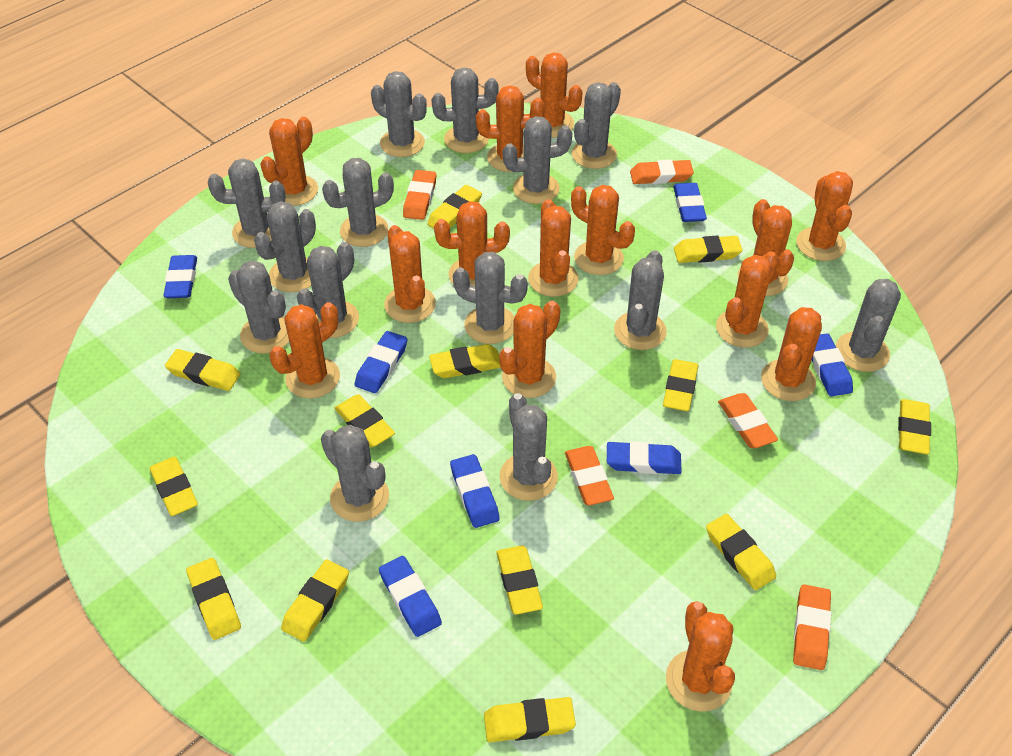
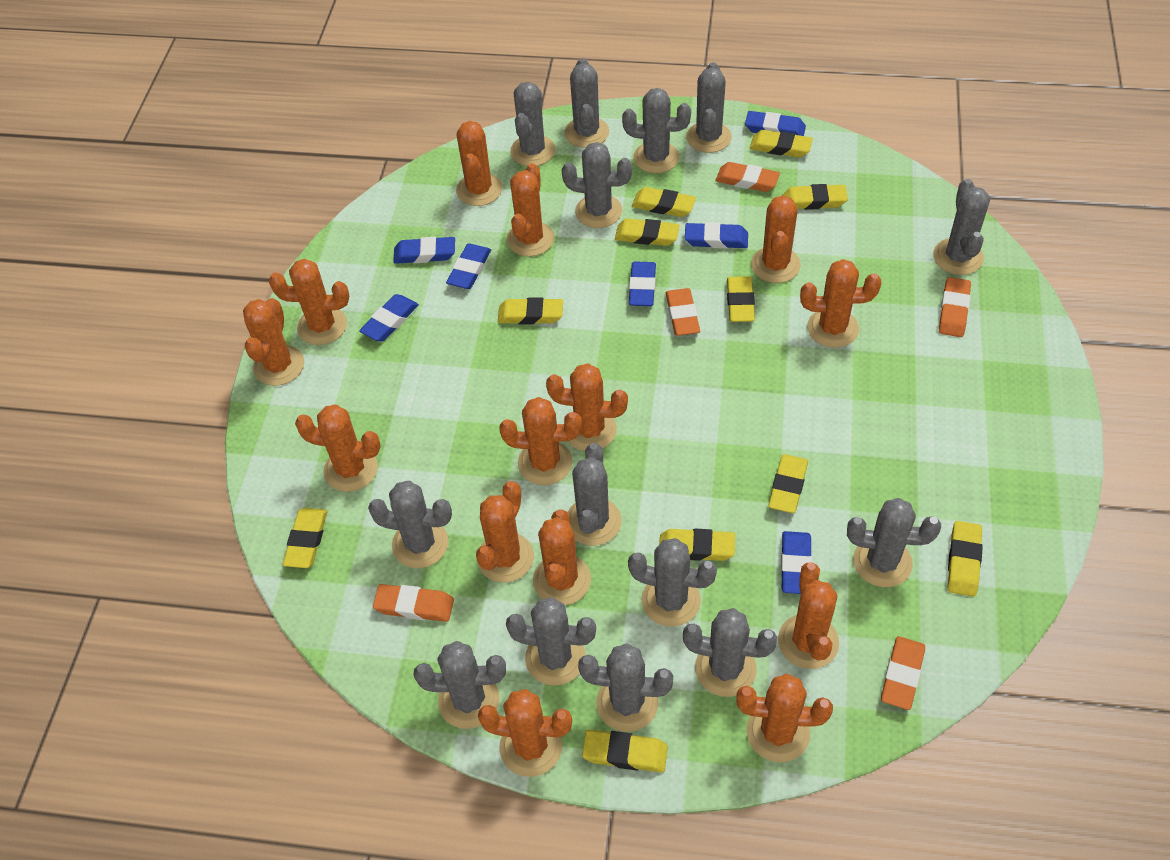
yellow eraser: 13 -> 11

